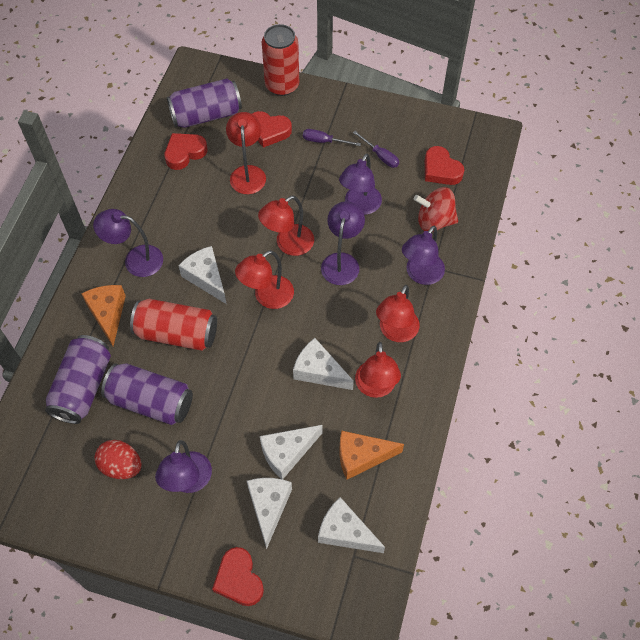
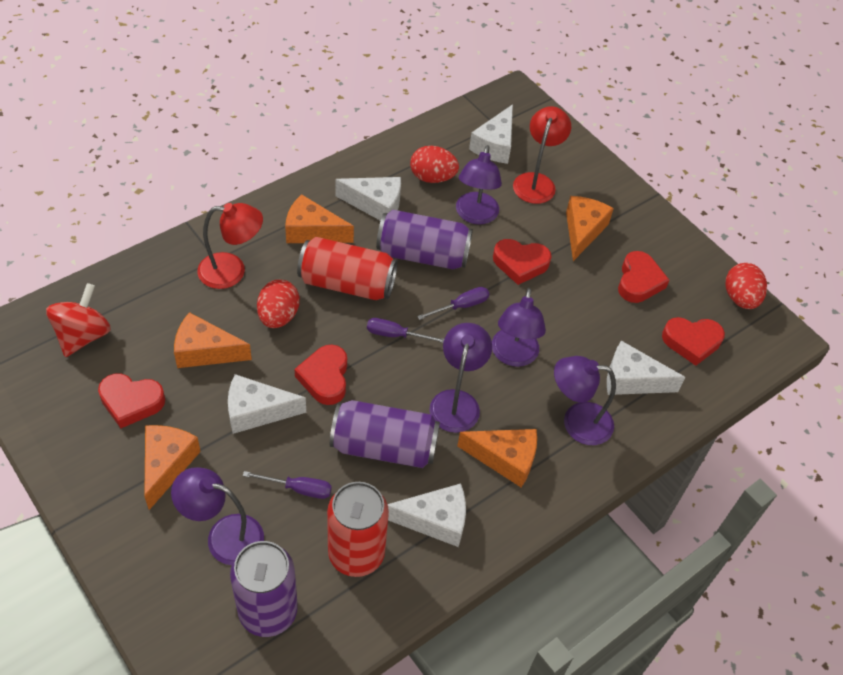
orange cheese: 2 -> 5
purple screwdriver: 2 -> 3
red egg: 1 -> 3
red heart: 4 -> 5
red lamp: 5 -> 2

